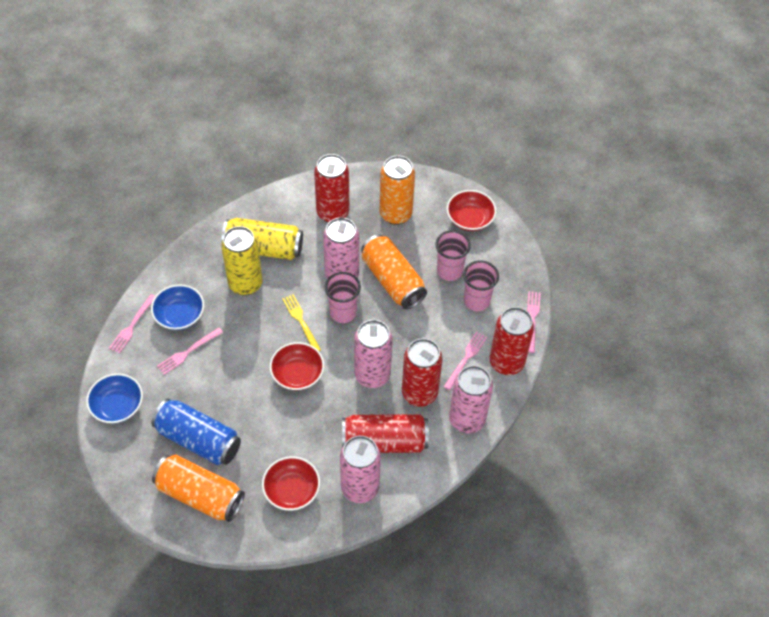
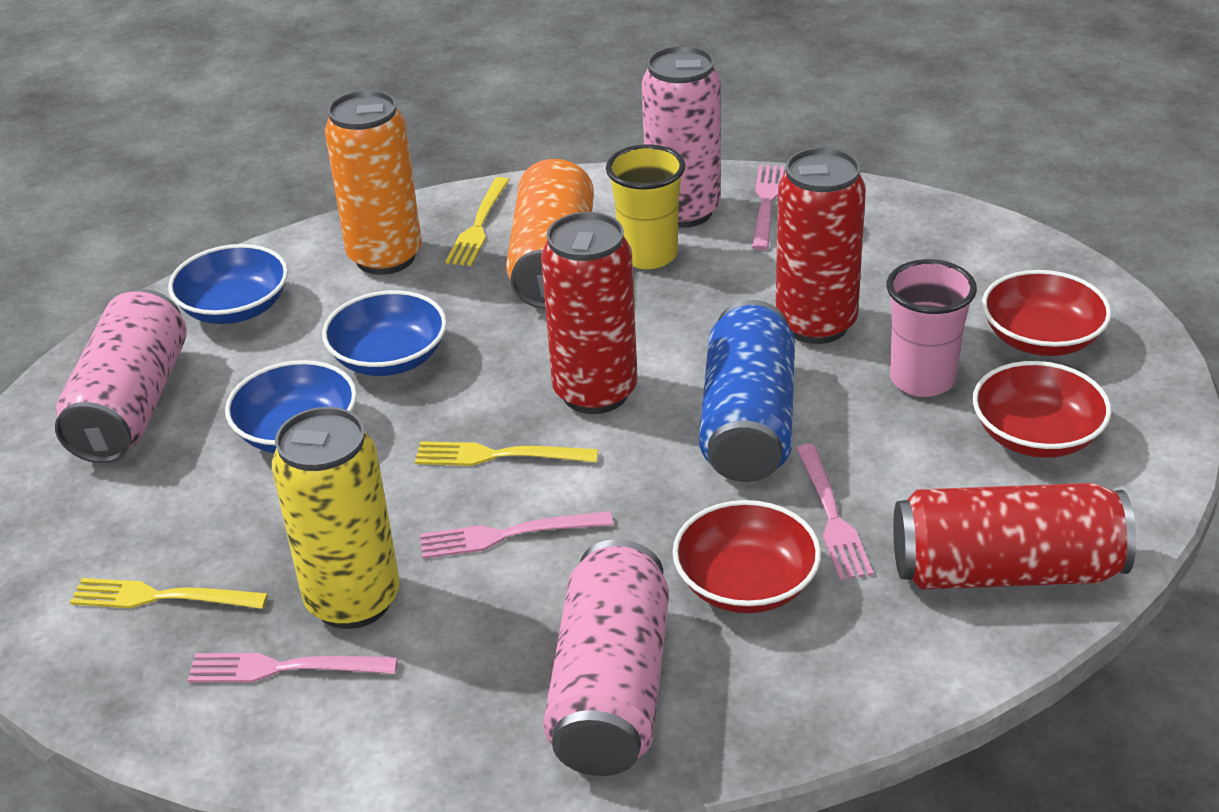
blue bowl: 2 -> 3
orange can: 3 -> 2
pink can: 4 -> 3
pink cup: 3 -> 1
red can: 4 -> 3
yellow can: 2 -> 1
yellow cup: 0 -> 1
yellow fork: 1 -> 3

